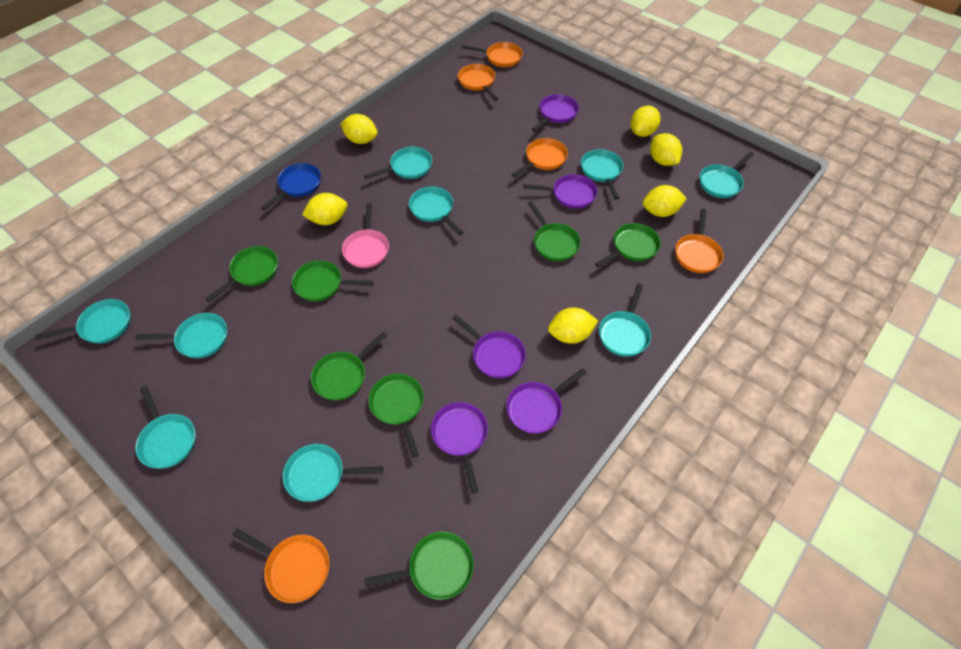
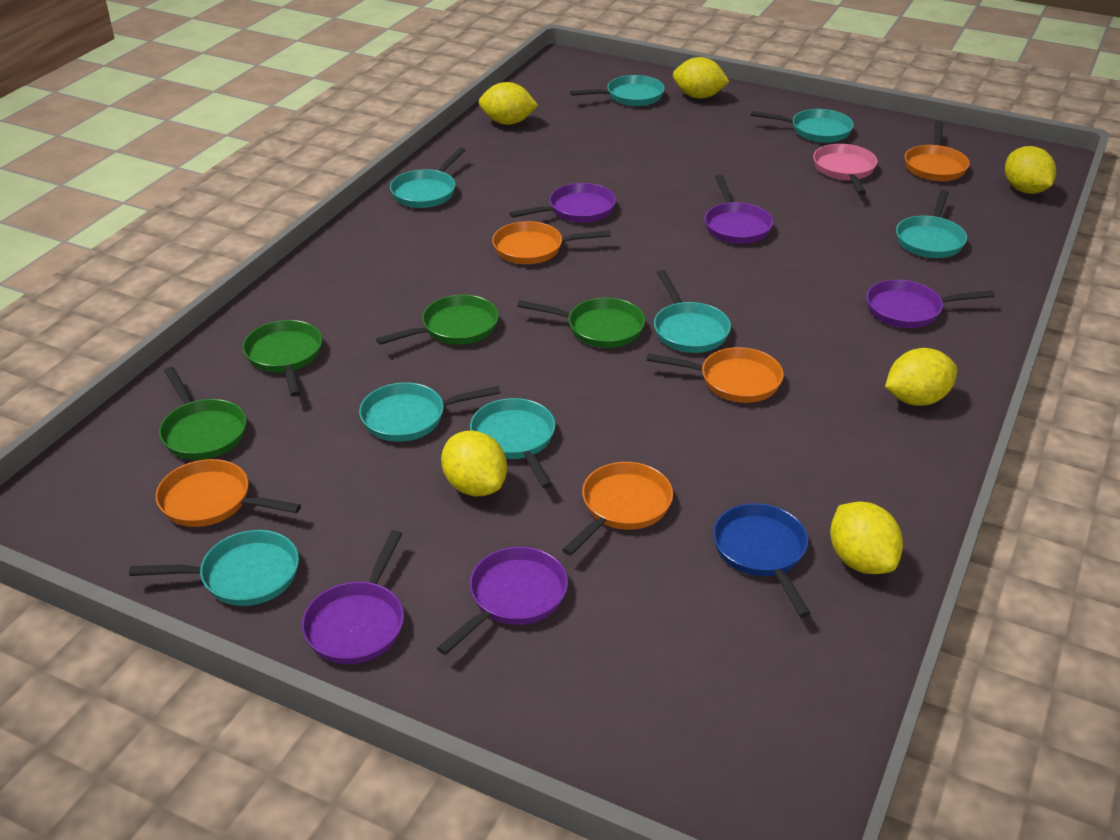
green pan: 7 -> 4
turquoise pan: 9 -> 8

